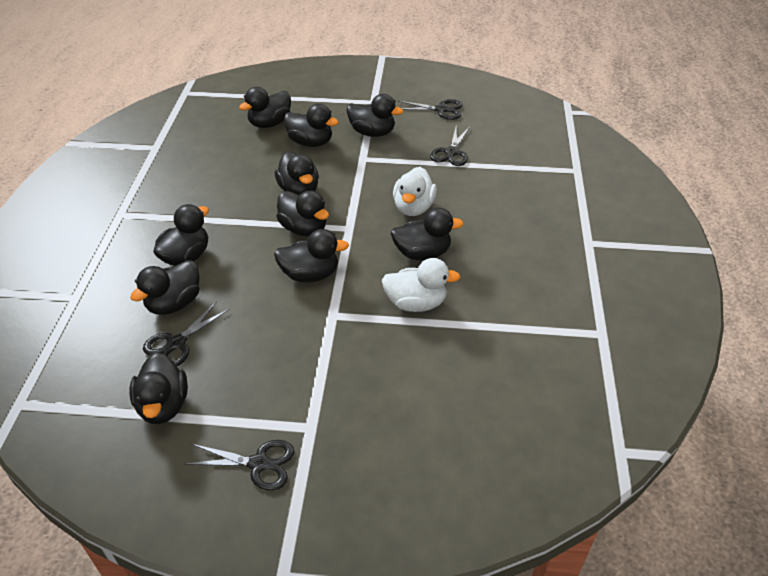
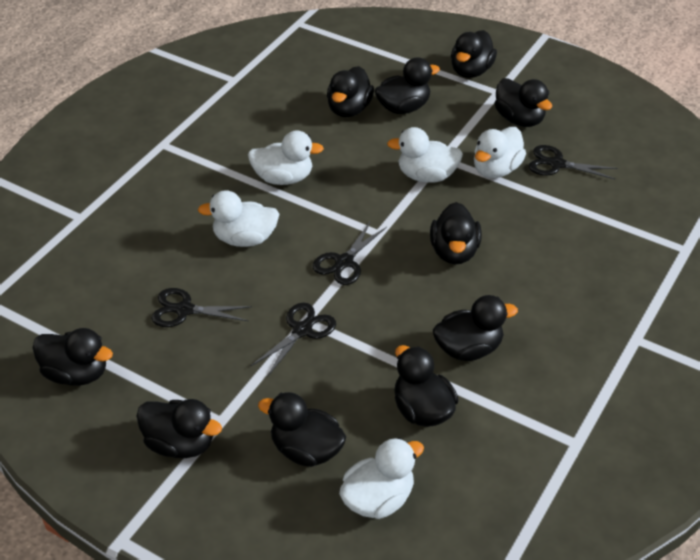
white duck: 2 -> 5

